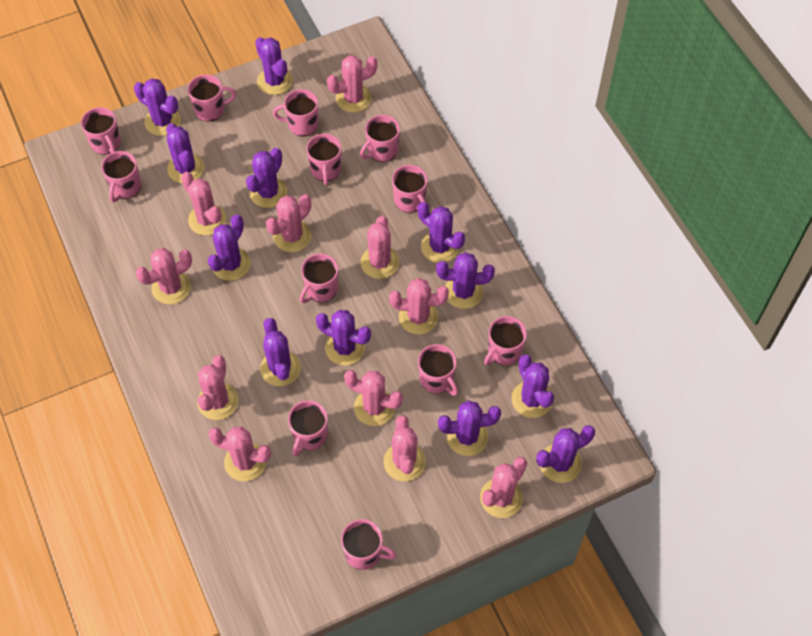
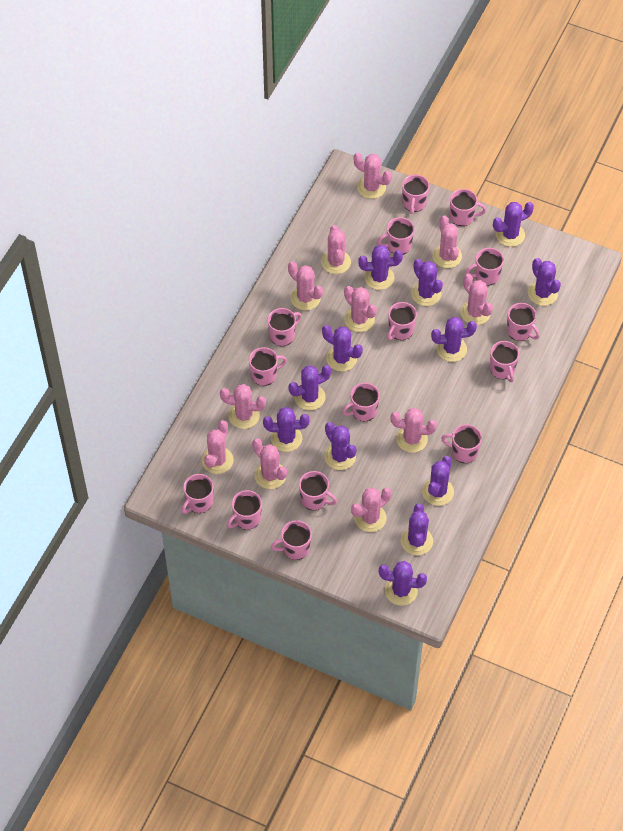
pink mug: 12 -> 15

